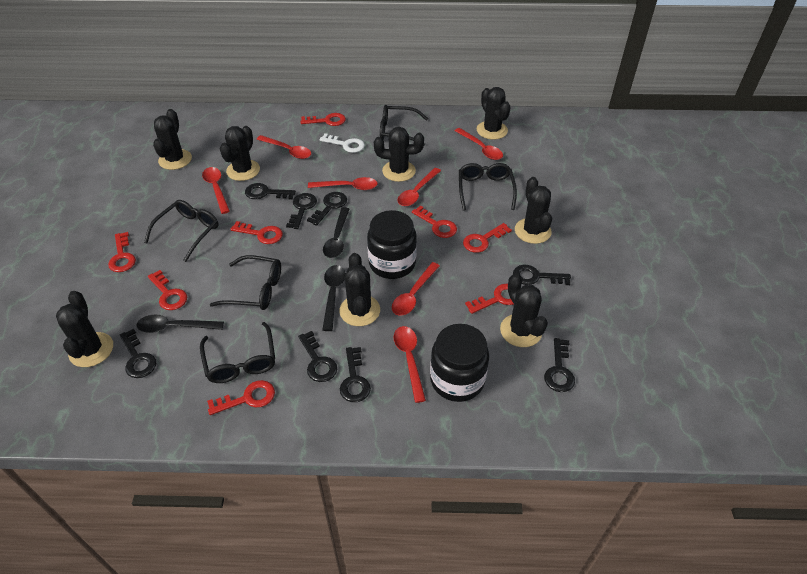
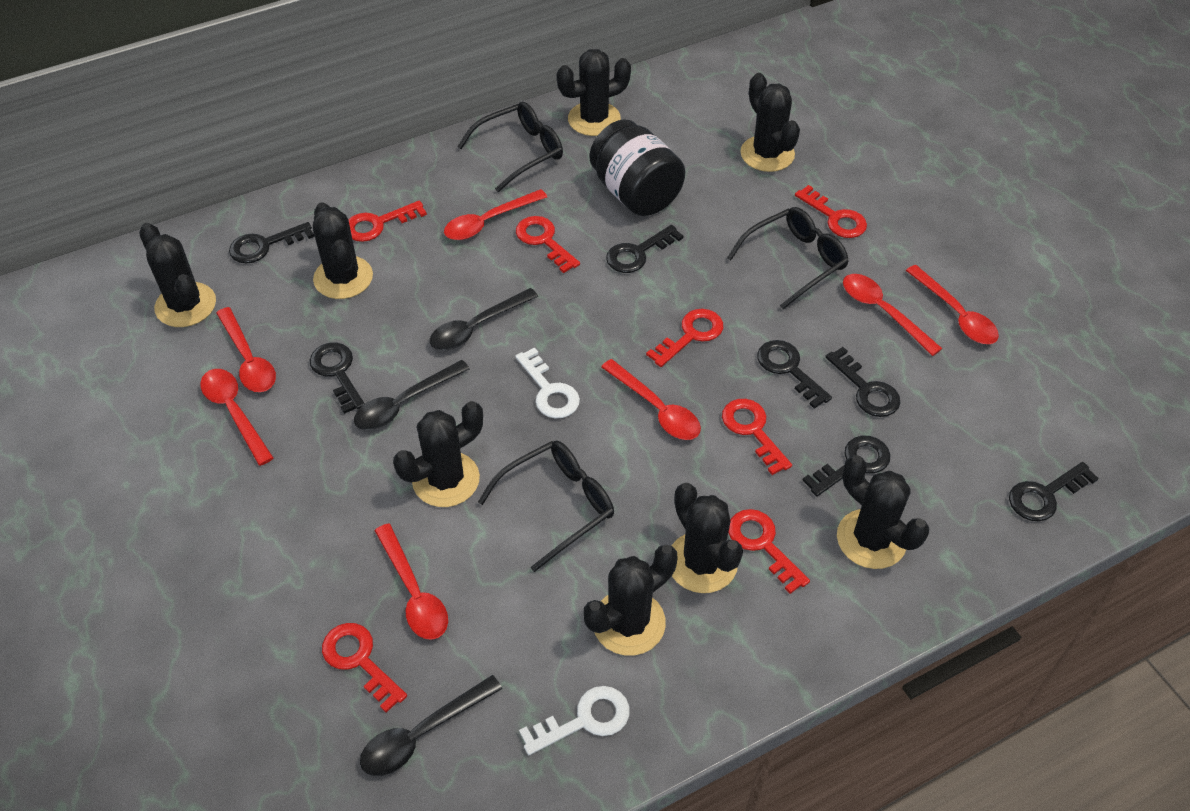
black glasses: 5 -> 3
black jar: 2 -> 1
black key: 8 -> 7
red key: 8 -> 7
white key: 1 -> 2

